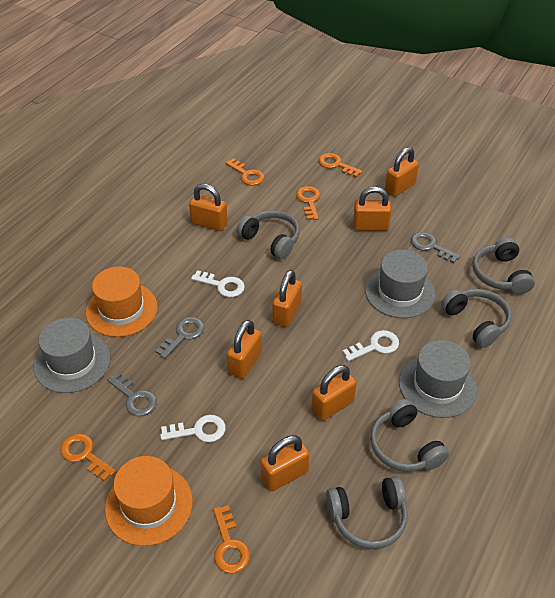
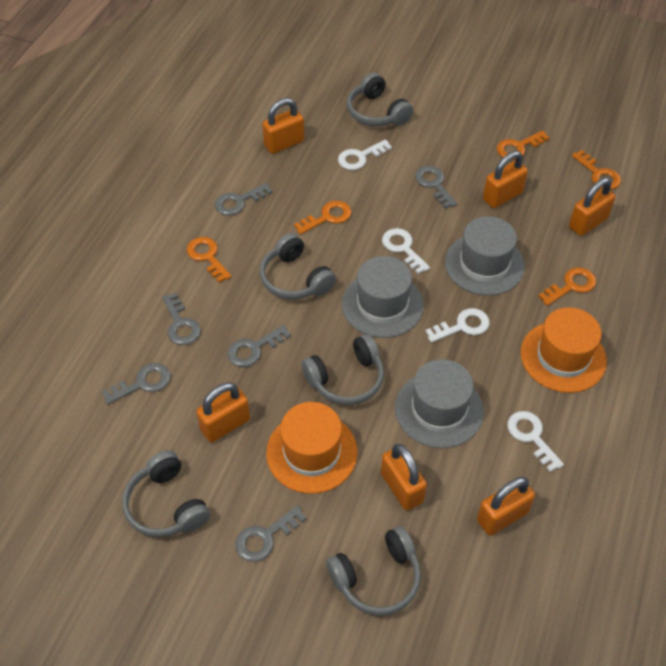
grey key: 3 -> 6
orange padlock: 7 -> 6
white key: 3 -> 4

